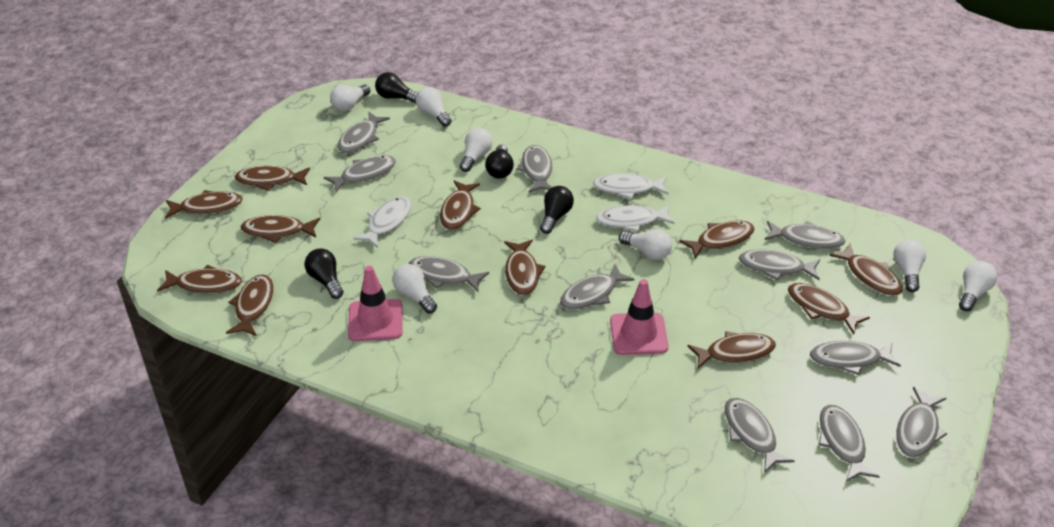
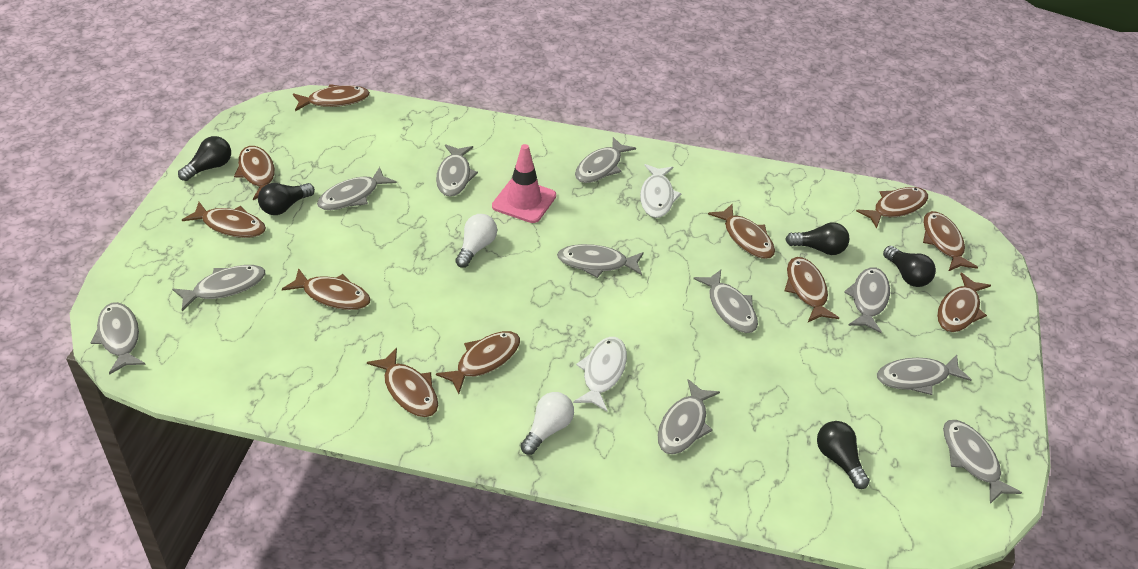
black light bulb: 4 -> 5
pink traffic cone: 2 -> 1
white fish: 3 -> 2
white light bulb: 7 -> 2

